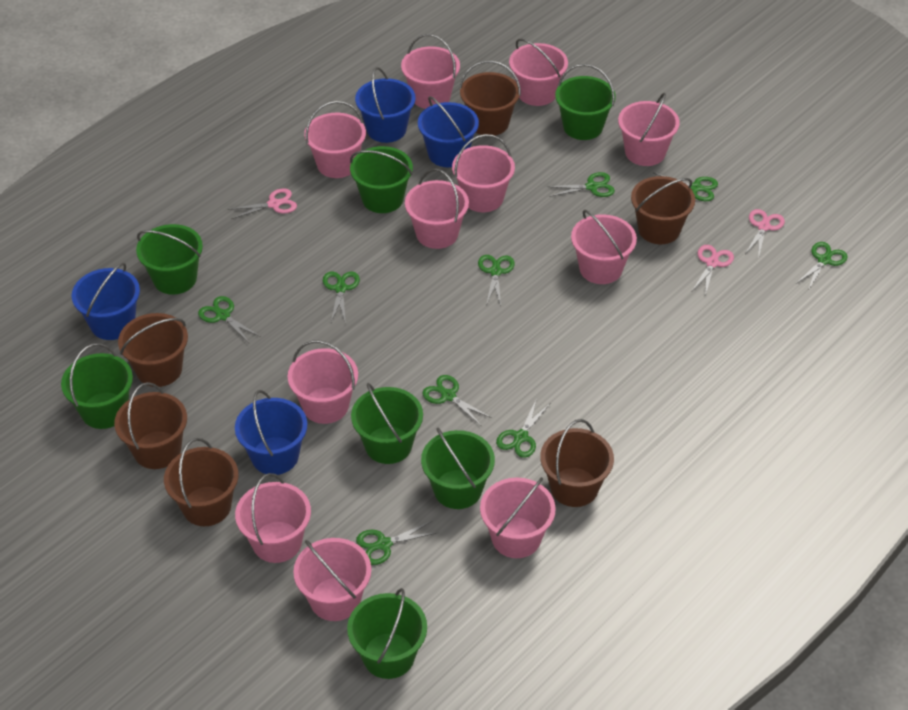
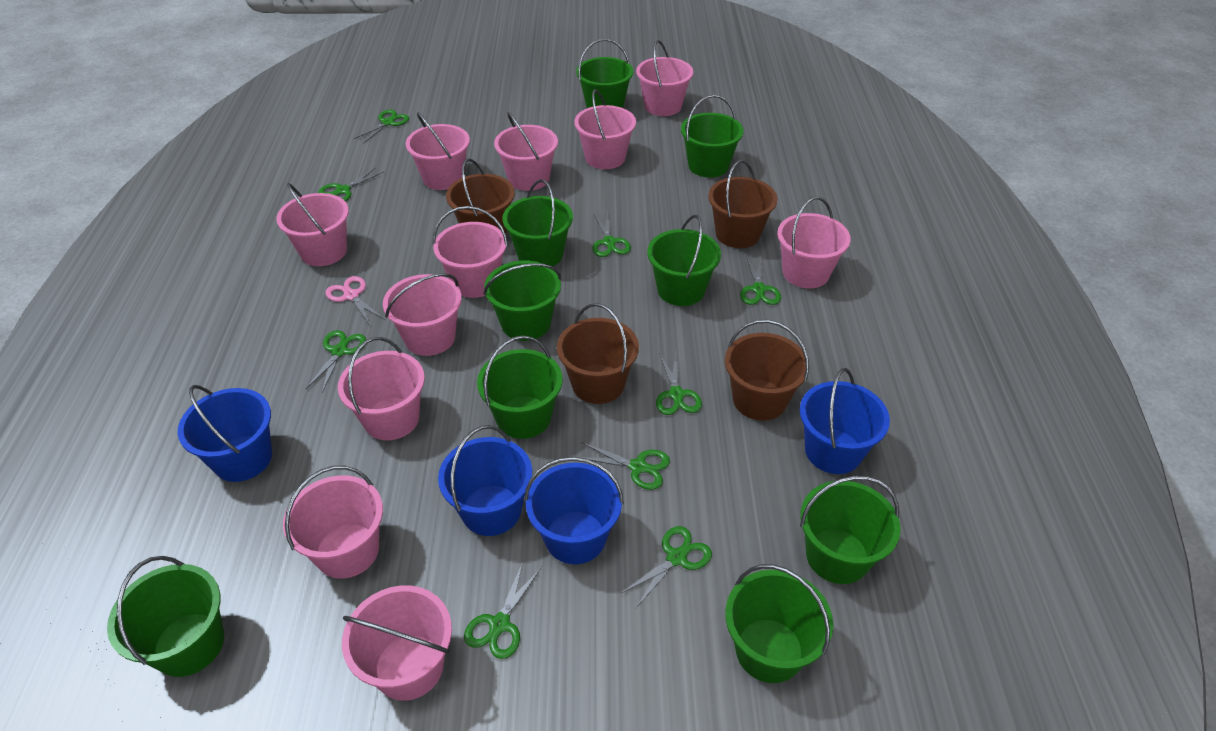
brown bucket: 6 -> 4
green bucket: 7 -> 9
pink scissors: 3 -> 1

